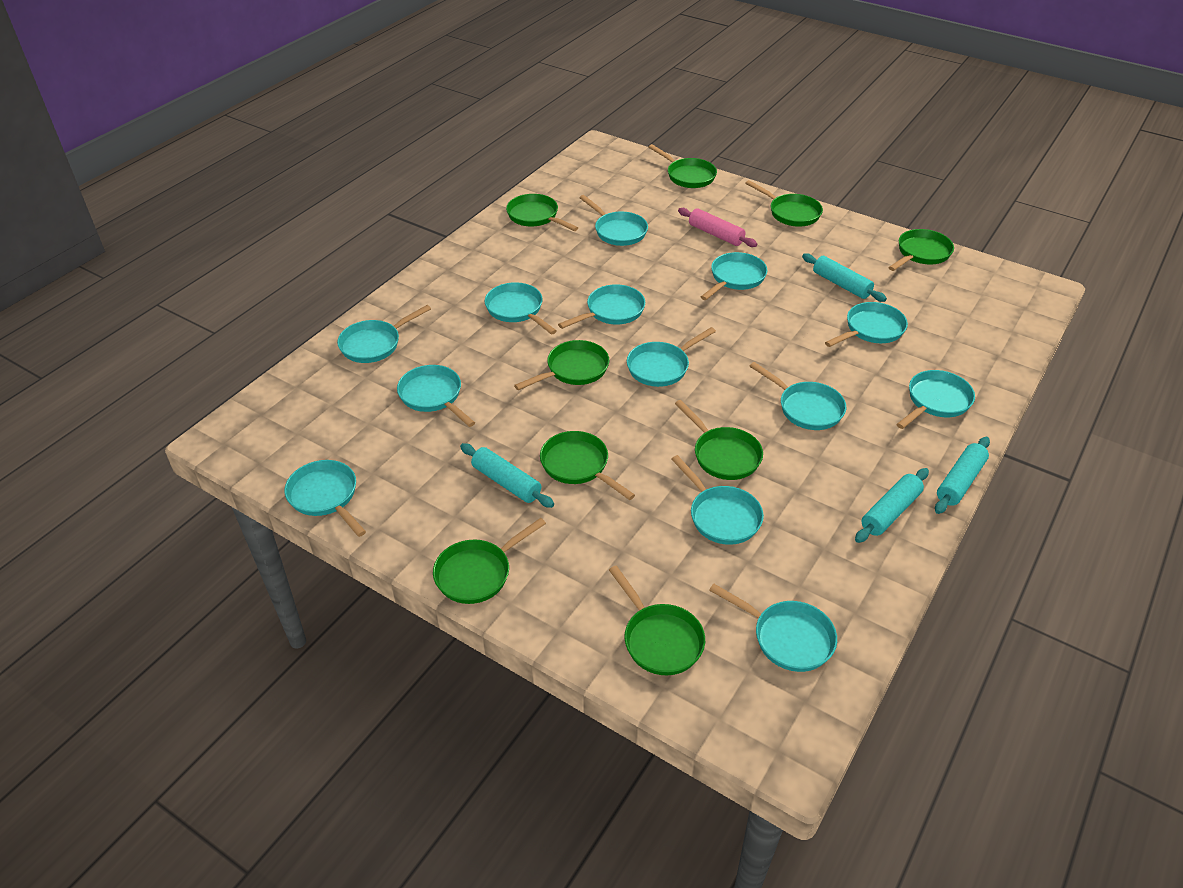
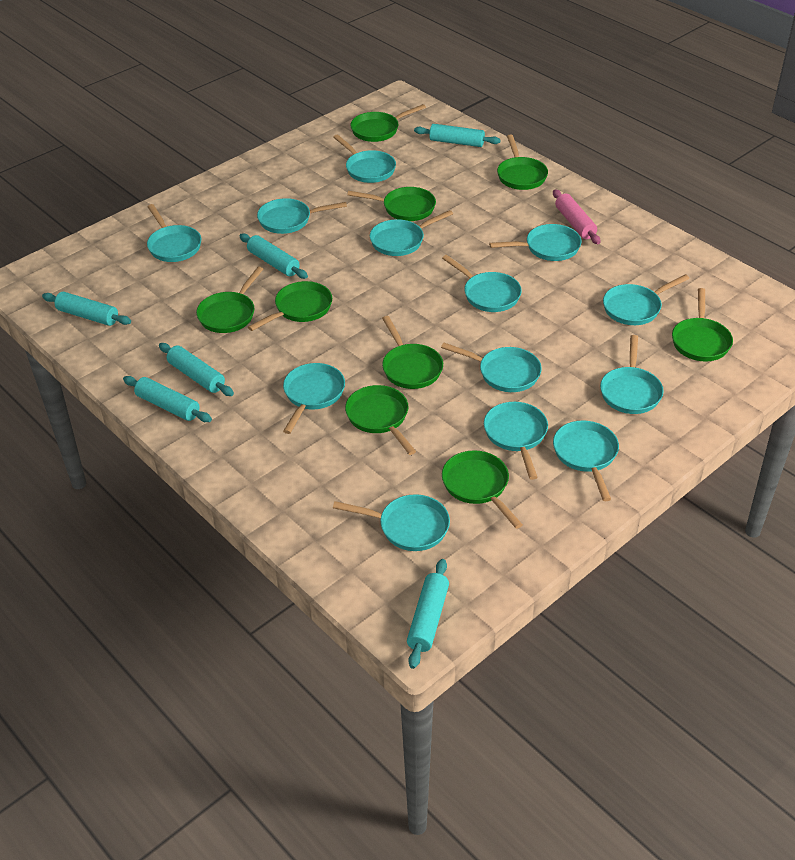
turquoise rolling pin: 4 -> 6

